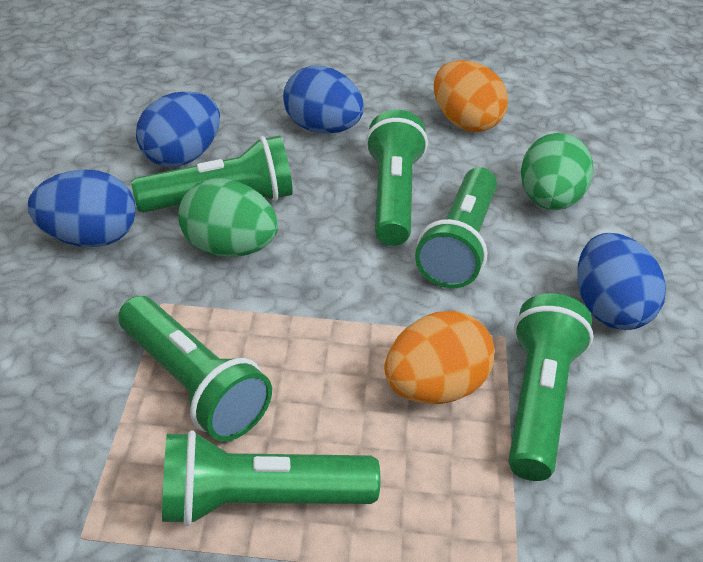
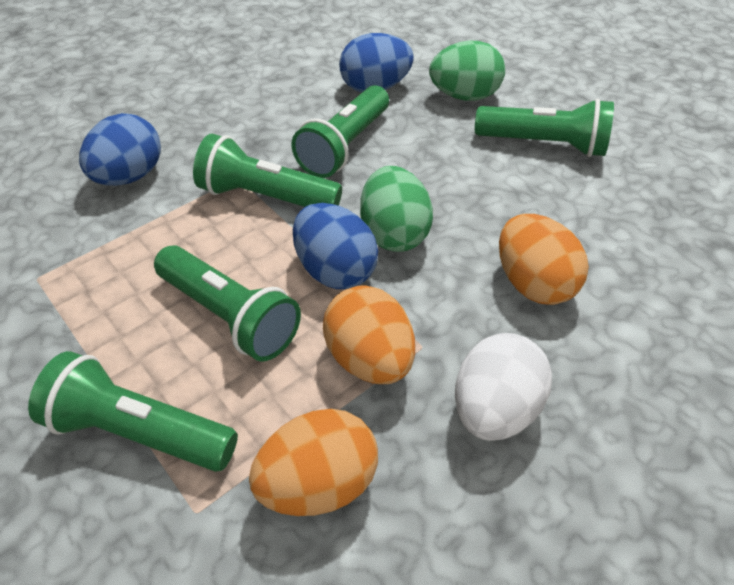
blue egg: 4 -> 3
green flashlight: 6 -> 5
orange egg: 2 -> 3
white egg: 0 -> 1

